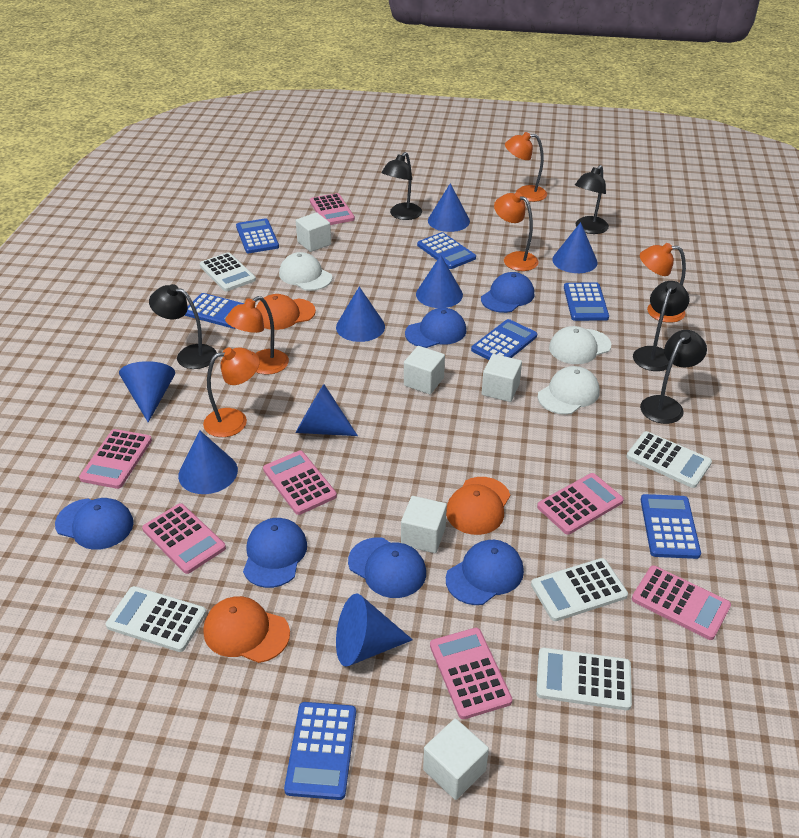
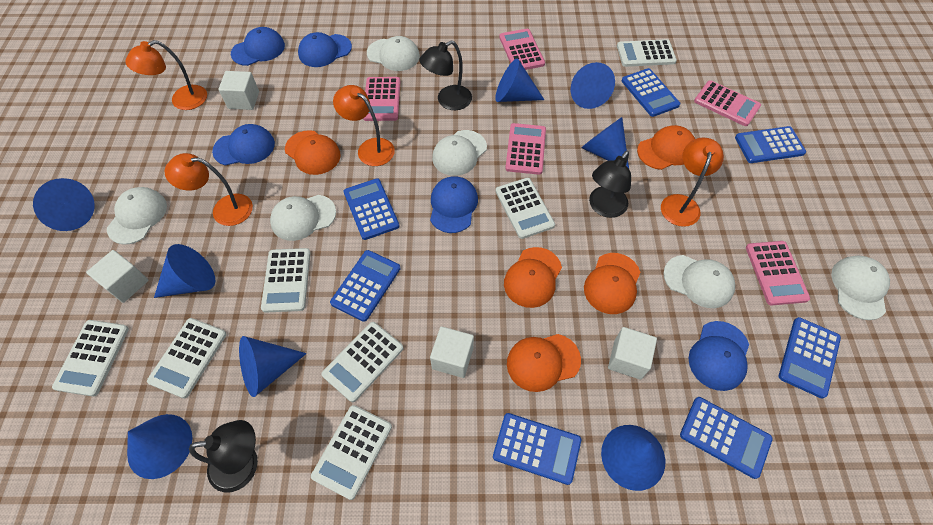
black lamp: 5 -> 3
blue cap: 6 -> 5
orange cap: 3 -> 5
orange lamp: 5 -> 4
pink calculator: 7 -> 5
white calculator: 5 -> 7
white cap: 3 -> 6
white cube: 5 -> 4

